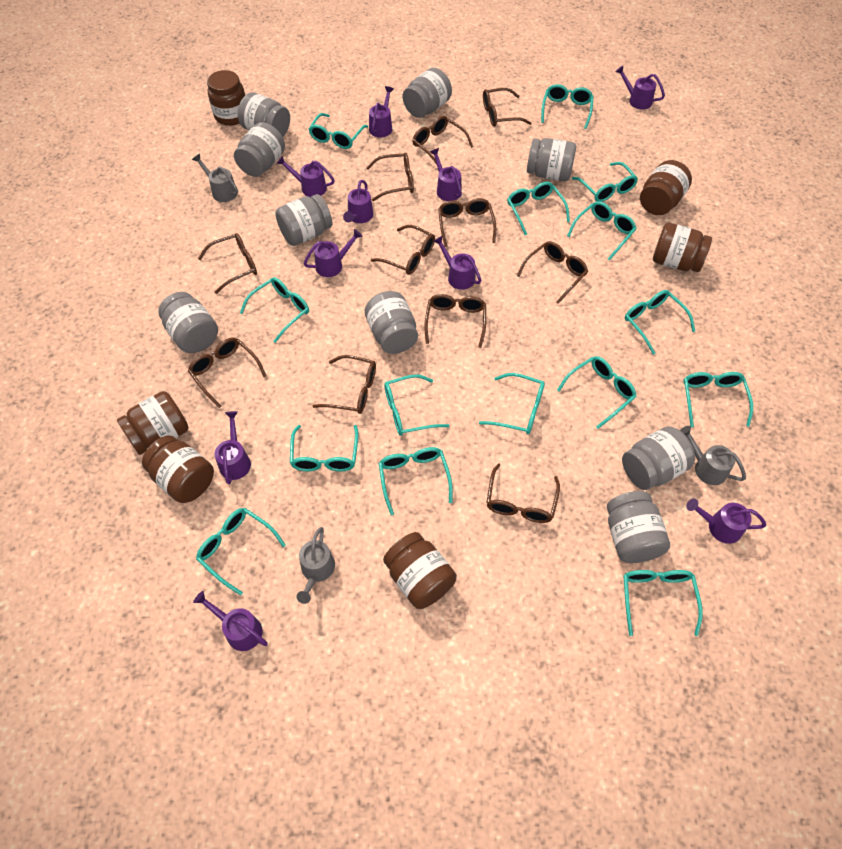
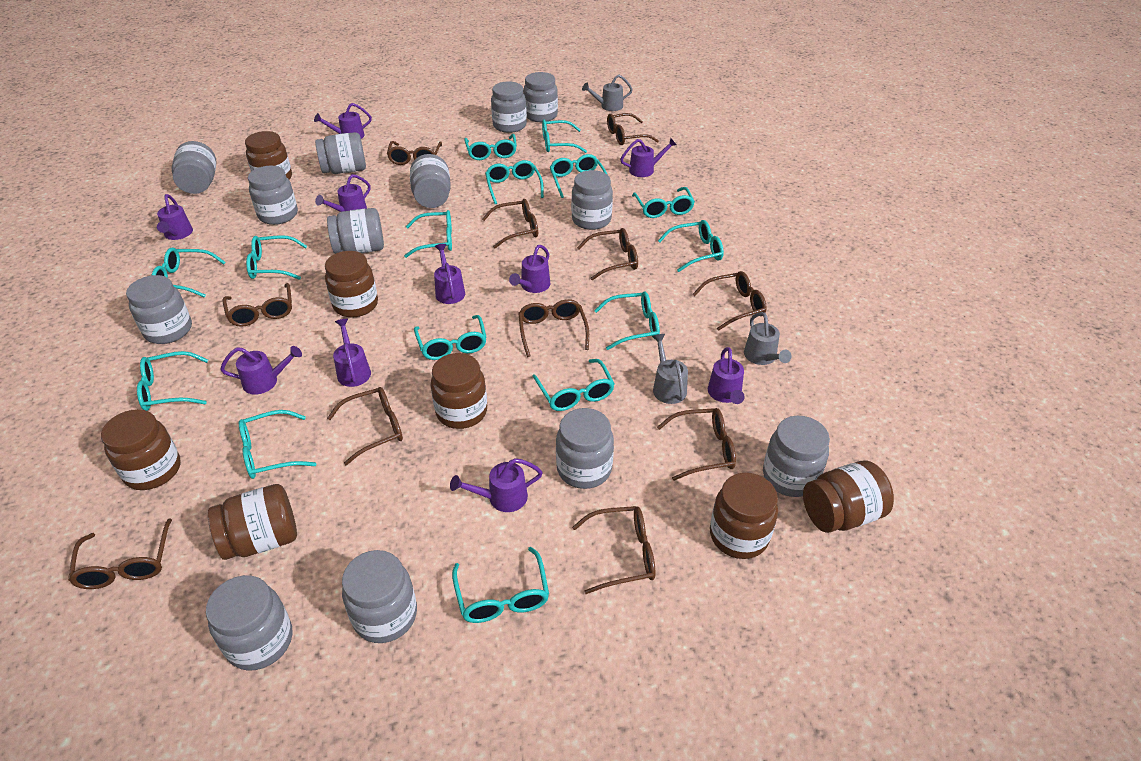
brown jar: 6 -> 7
grey jar: 9 -> 13

